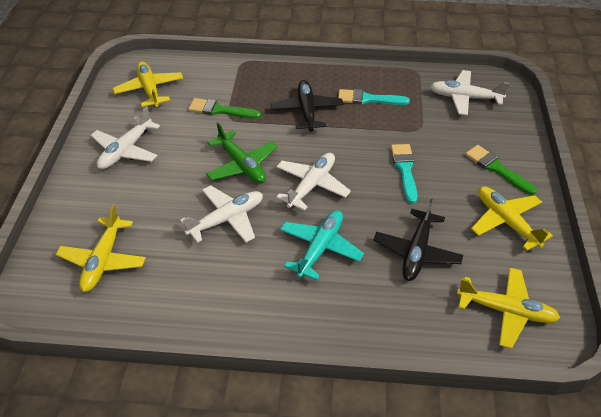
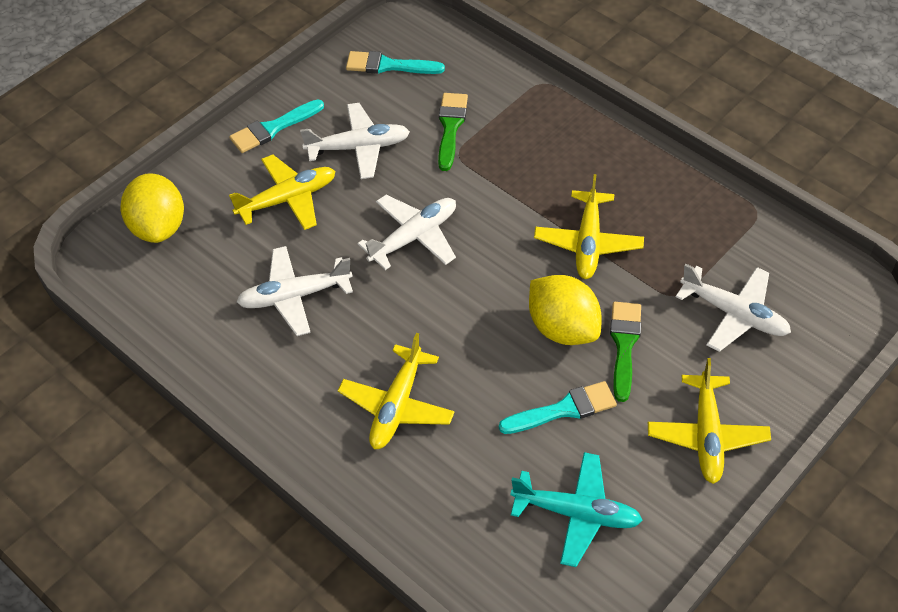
black plane: 2 -> 0
green plane: 1 -> 0
turquoise brush: 2 -> 3
yellow lemon: 0 -> 2

